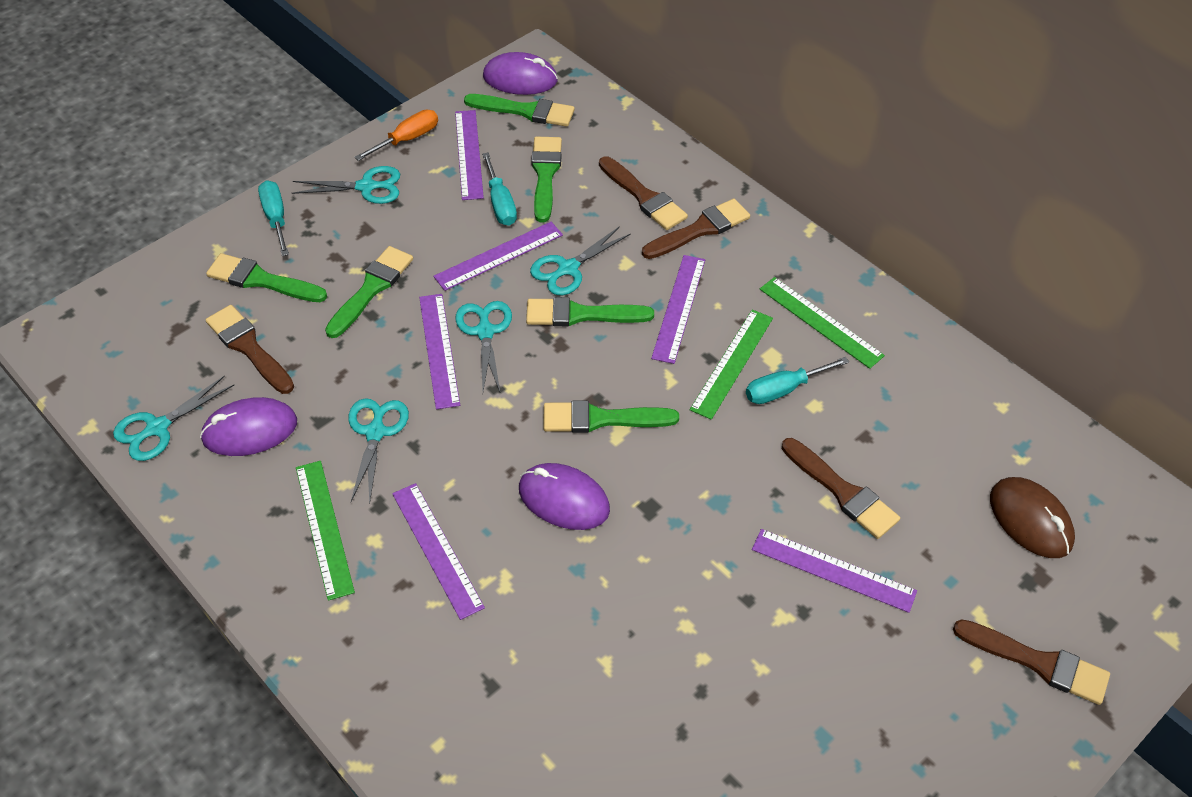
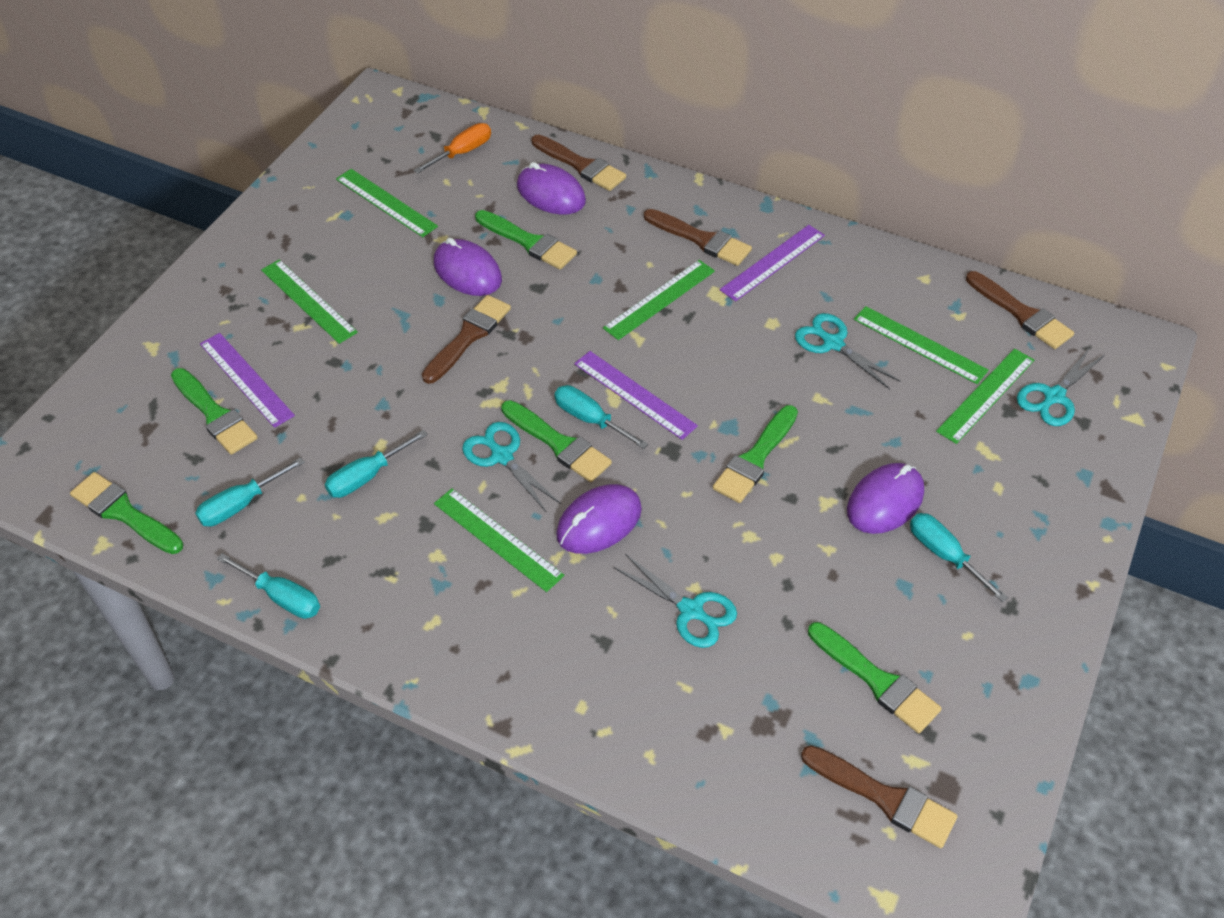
brown mouse: 1 -> 0
green ruler: 3 -> 6
purple mouse: 3 -> 4
purple ruler: 6 -> 3
turquoise scissors: 5 -> 4
turquoise screwdriver: 3 -> 5

